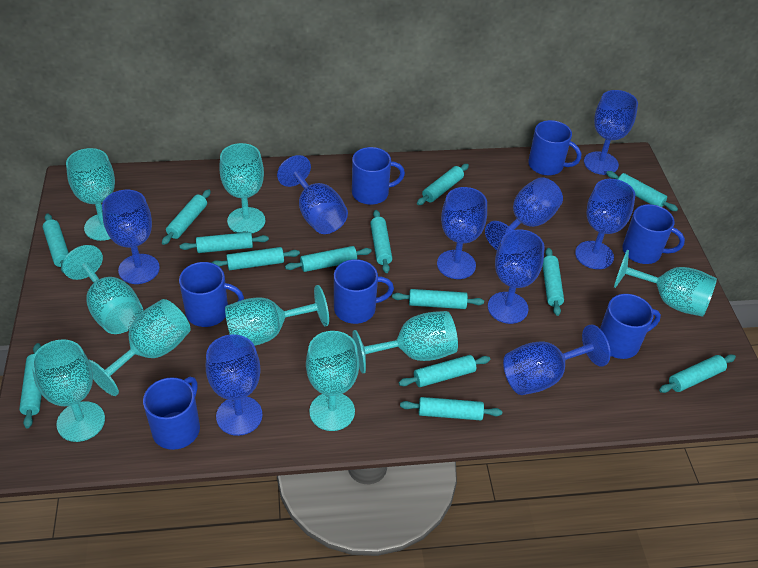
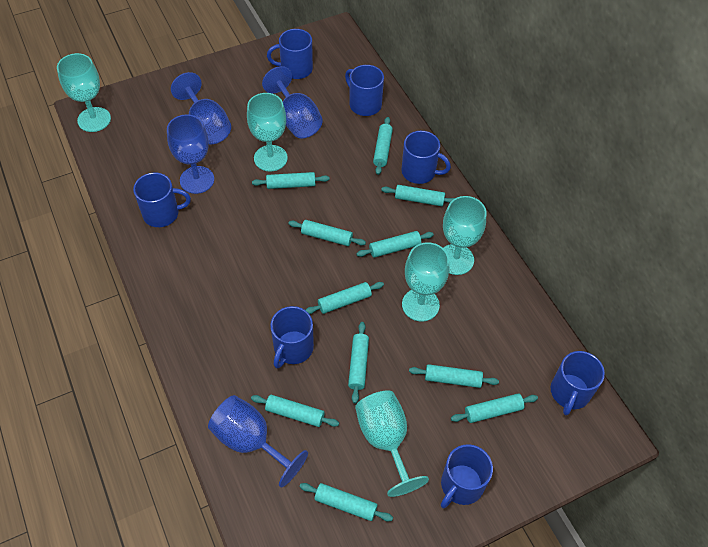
blue goblet: 9 -> 4
turquoise goblet: 9 -> 5
turquoise rolling pin: 14 -> 11

